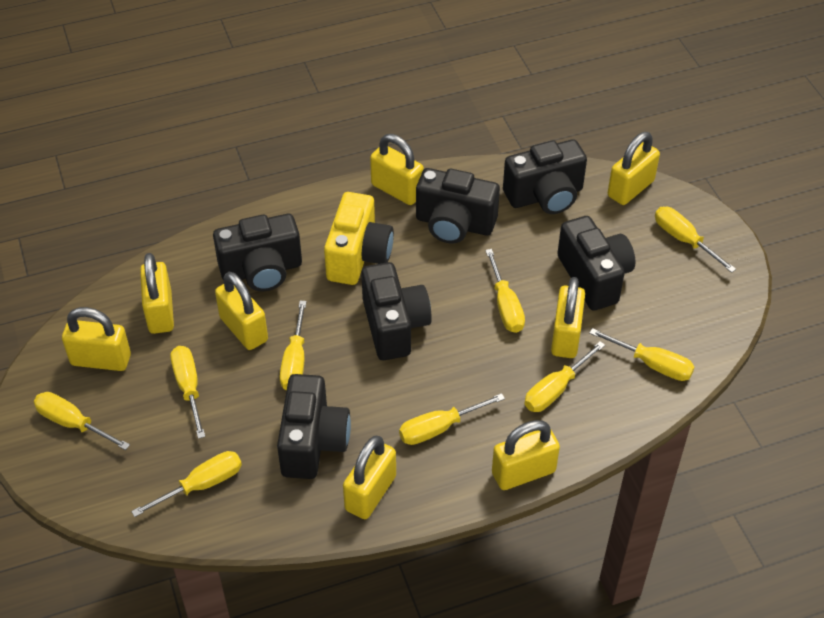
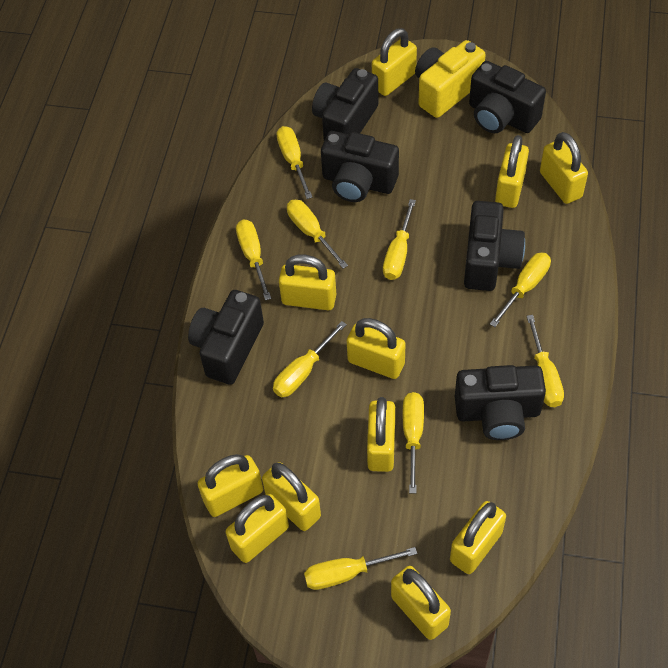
yellow padlock: 8 -> 11

